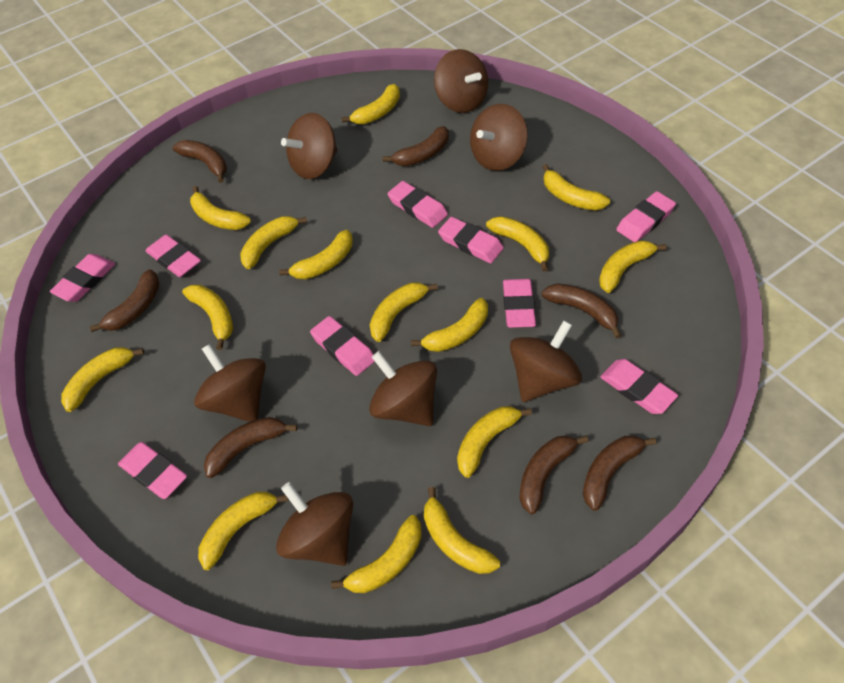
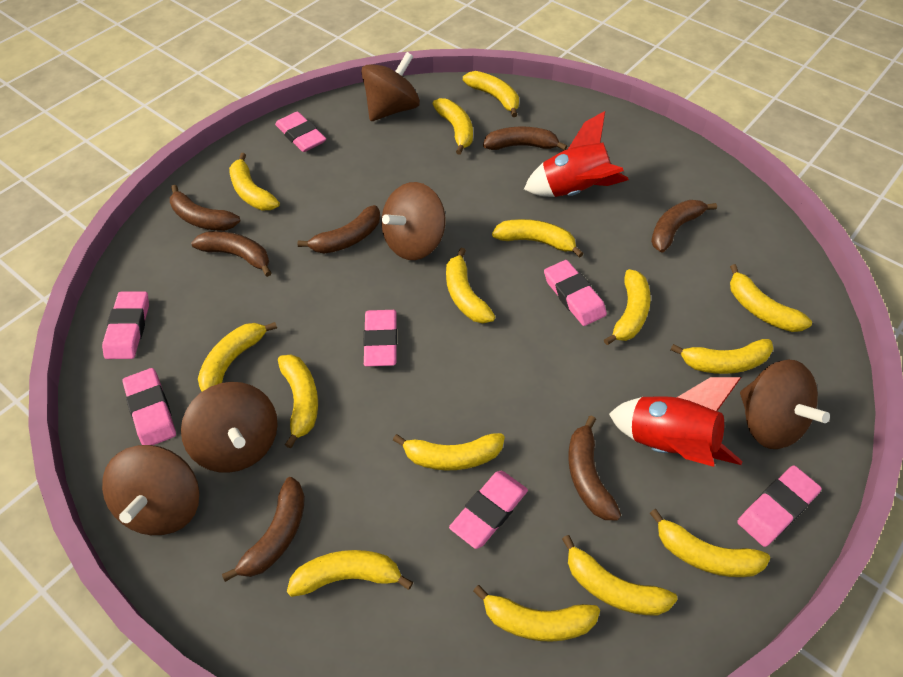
brown spinning top: 7 -> 5
pink eraser: 9 -> 7
red rocket: 0 -> 2

